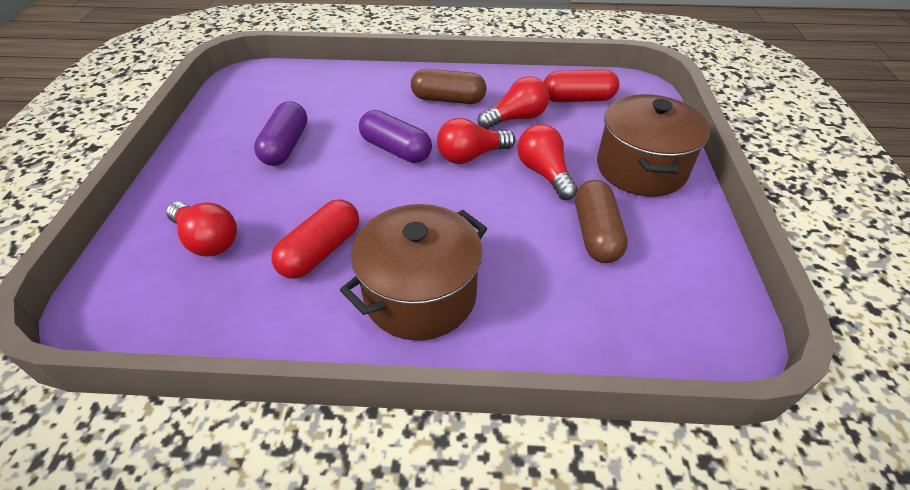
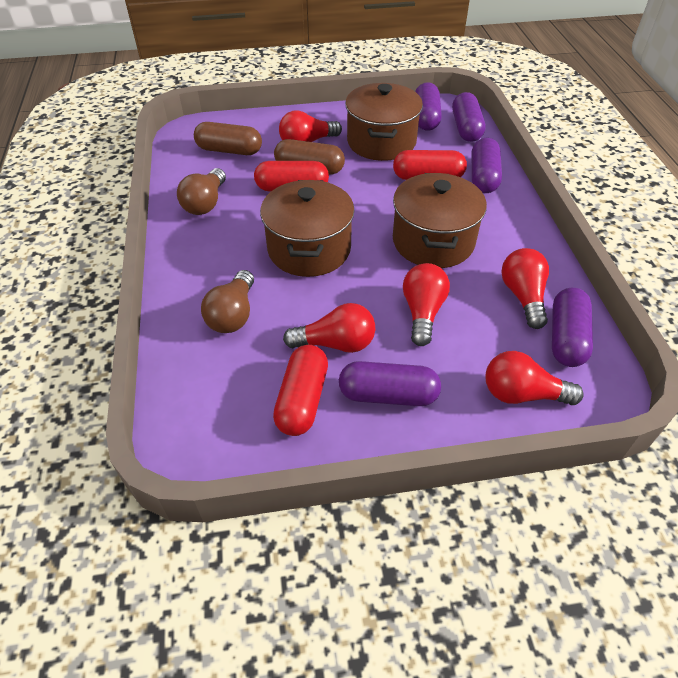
brown light bulb: 0 -> 2
brown pot: 2 -> 3
purple capsule: 2 -> 5
red capsule: 2 -> 3
red light bulb: 4 -> 5

